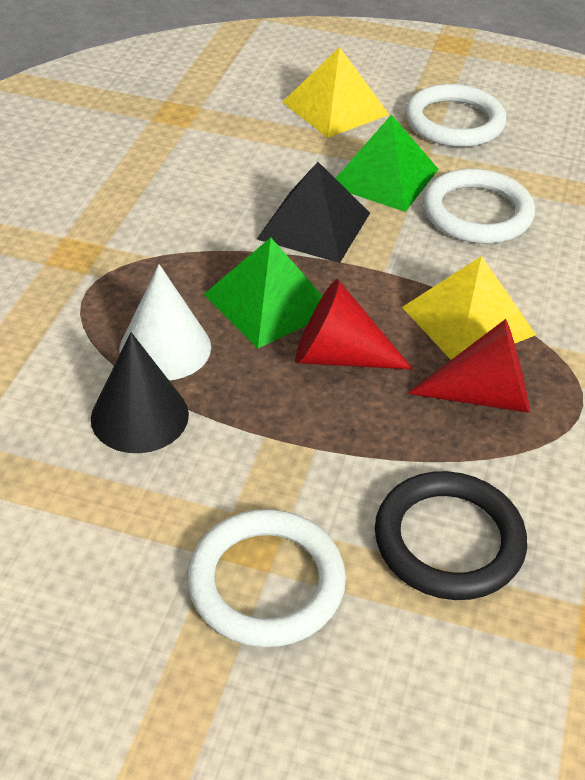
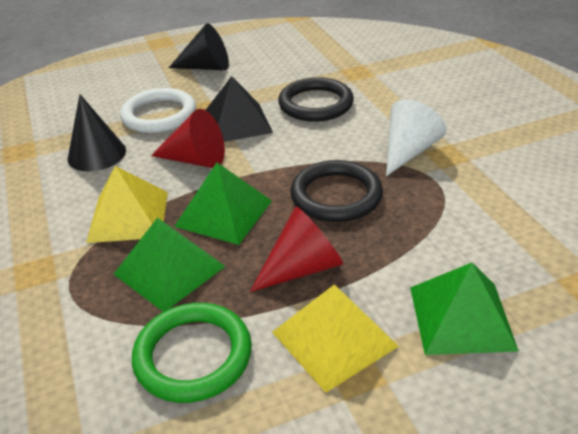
black cone: 1 -> 2
black ring: 1 -> 2
green pyramid: 2 -> 3
green ring: 0 -> 1
white ring: 3 -> 1

